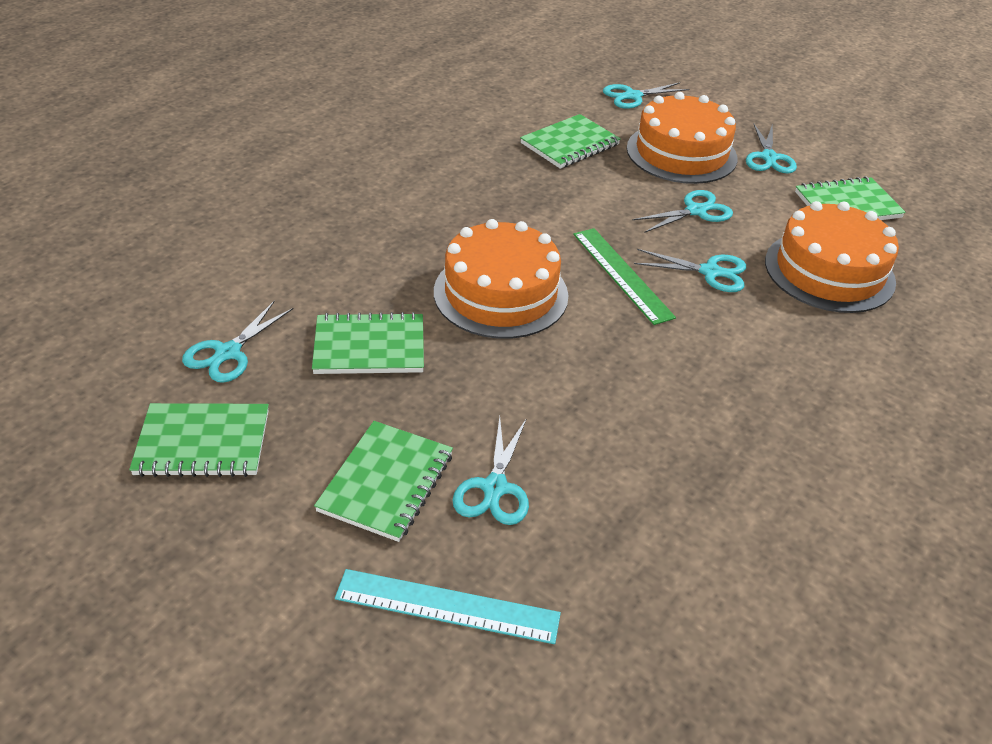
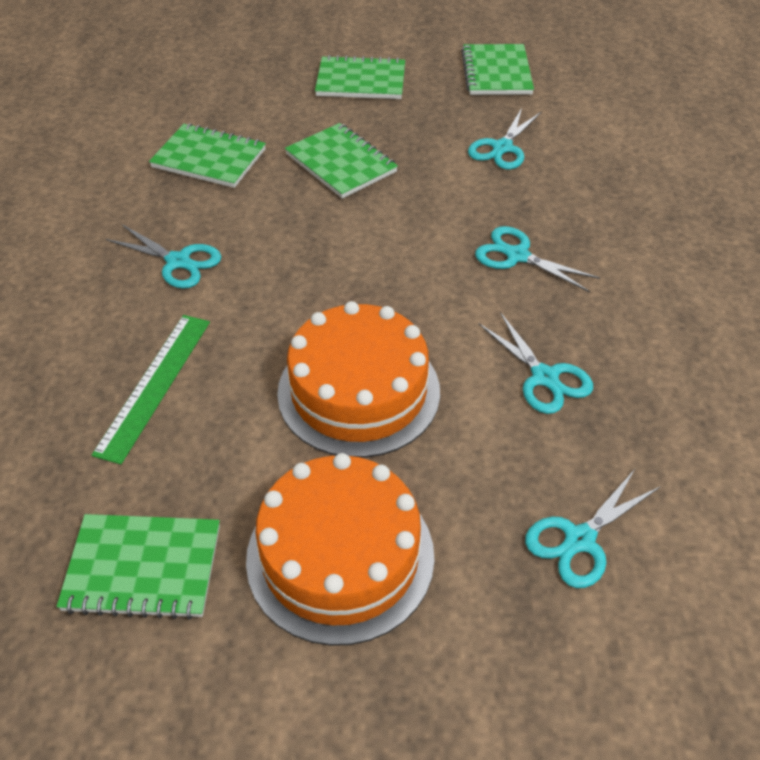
orange cake: 3 -> 2
turquoise ruler: 1 -> 0
turquoise scissors: 6 -> 5

